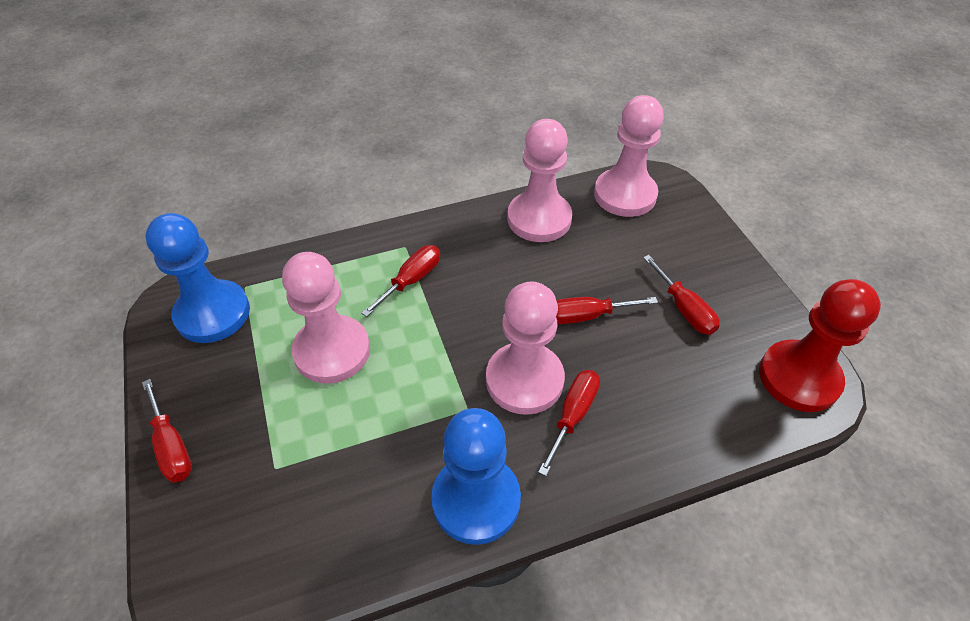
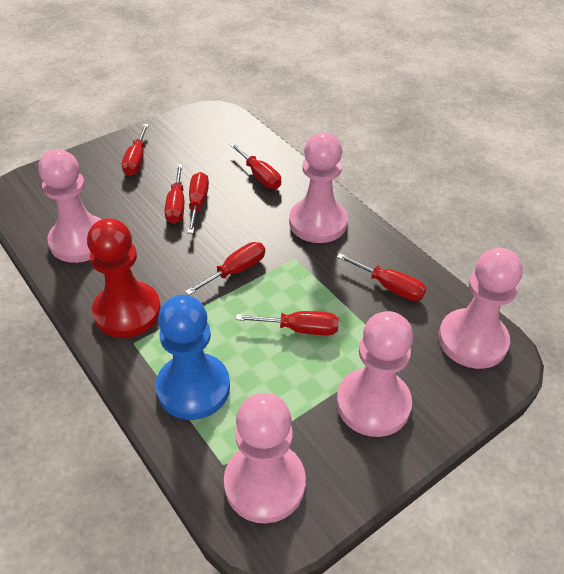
blue pawn: 2 -> 1
pink pawn: 4 -> 5
red screwdriver: 5 -> 7

